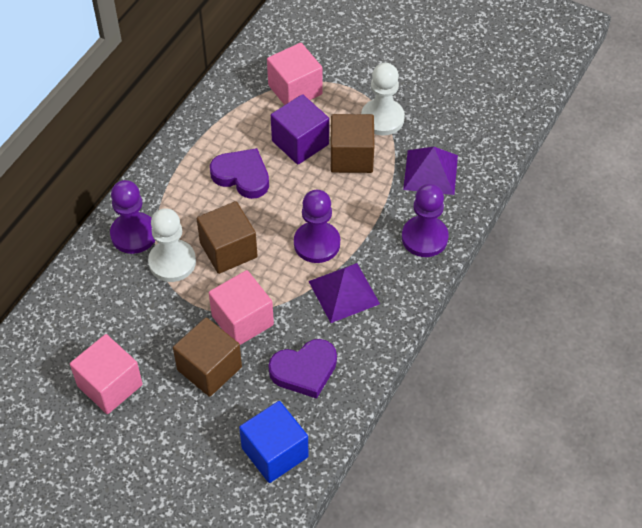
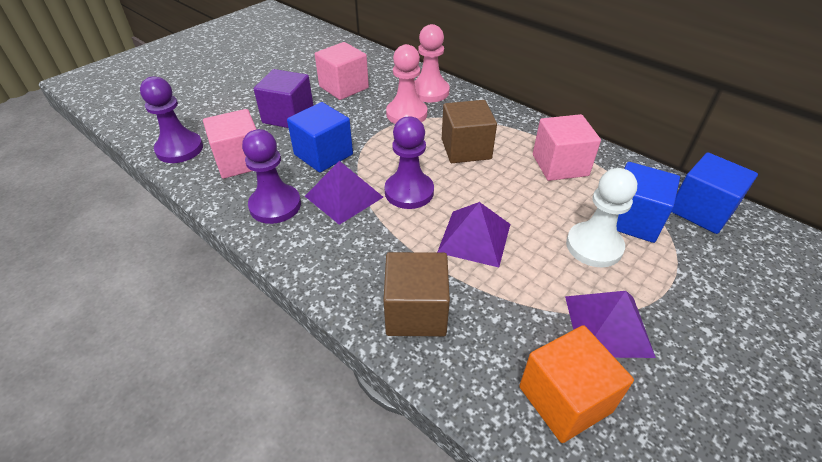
blue cube: 1 -> 3
brown cube: 3 -> 2
orange cube: 0 -> 1
pink pawn: 0 -> 2
purple heart: 2 -> 0
purple pyramid: 2 -> 3
white pawn: 2 -> 1

